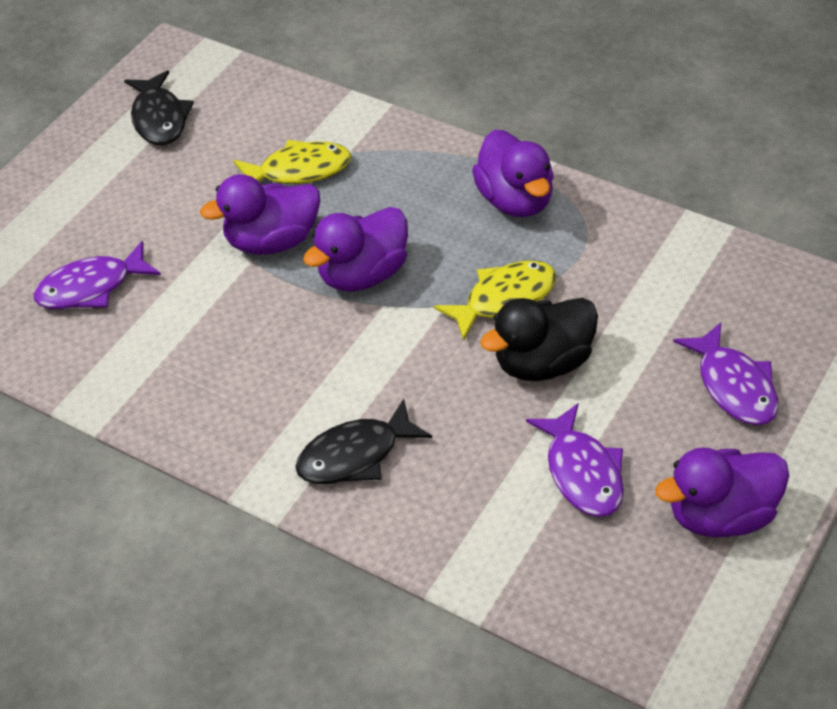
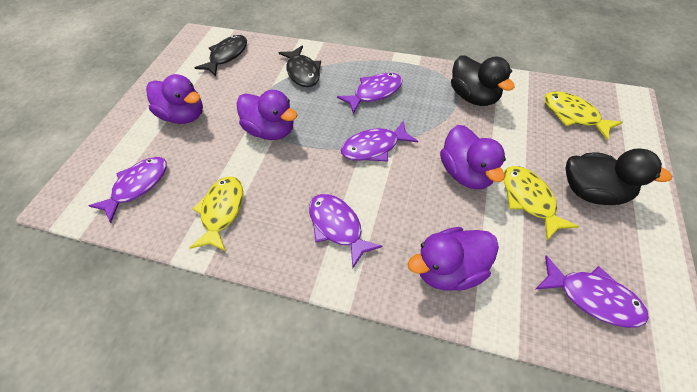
black duck: 1 -> 2
purple fish: 3 -> 5
yellow fish: 2 -> 3

